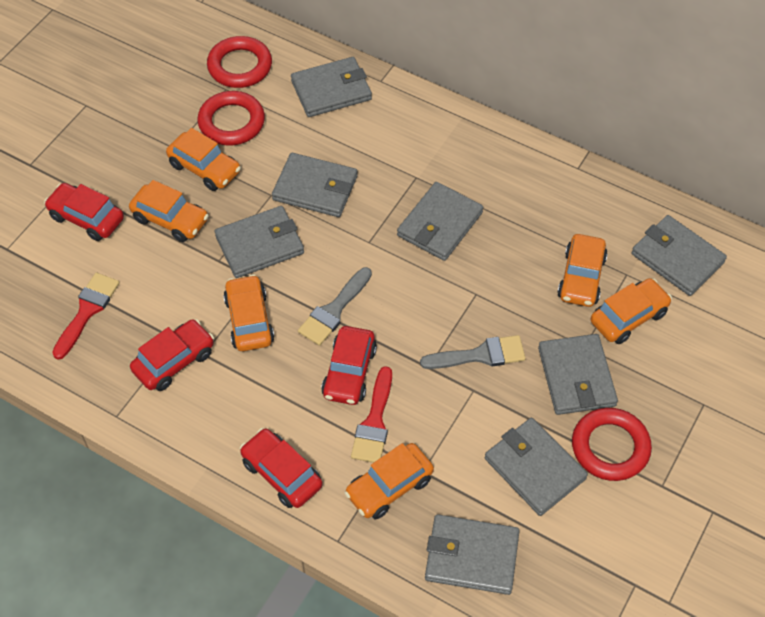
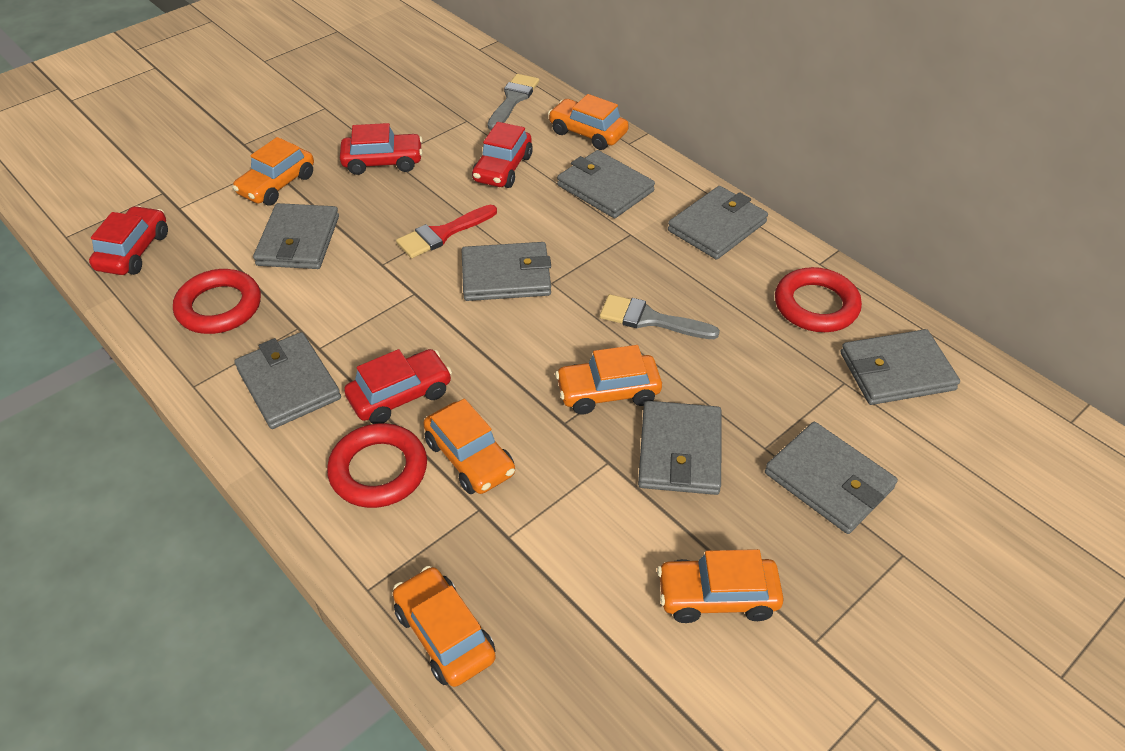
red brush: 2 -> 1

